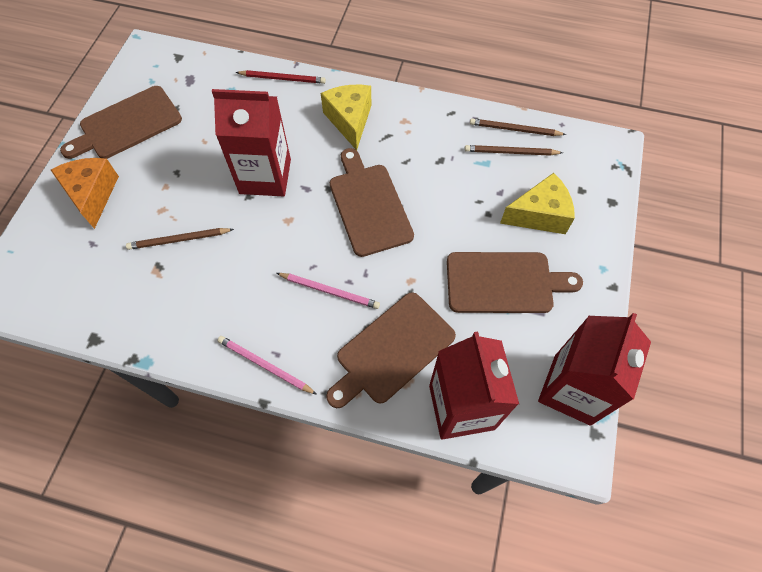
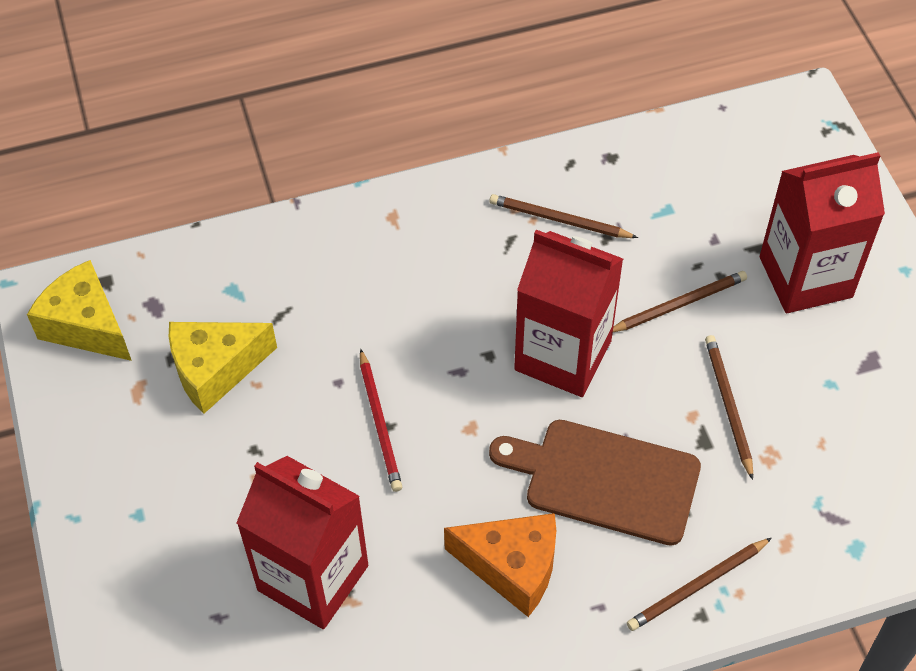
brown cutting board: 4 -> 1
brown pencil: 3 -> 4
pink pencil: 2 -> 0

